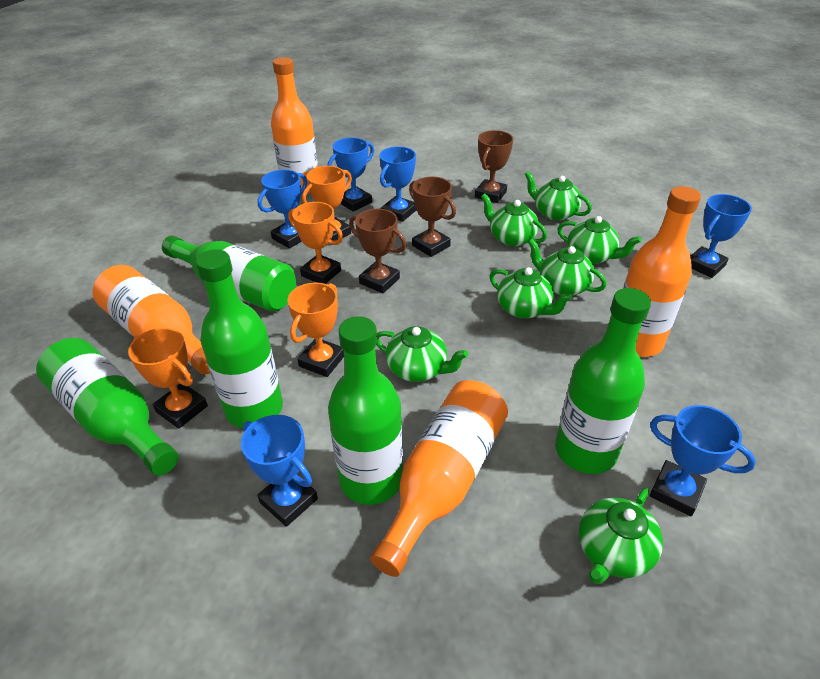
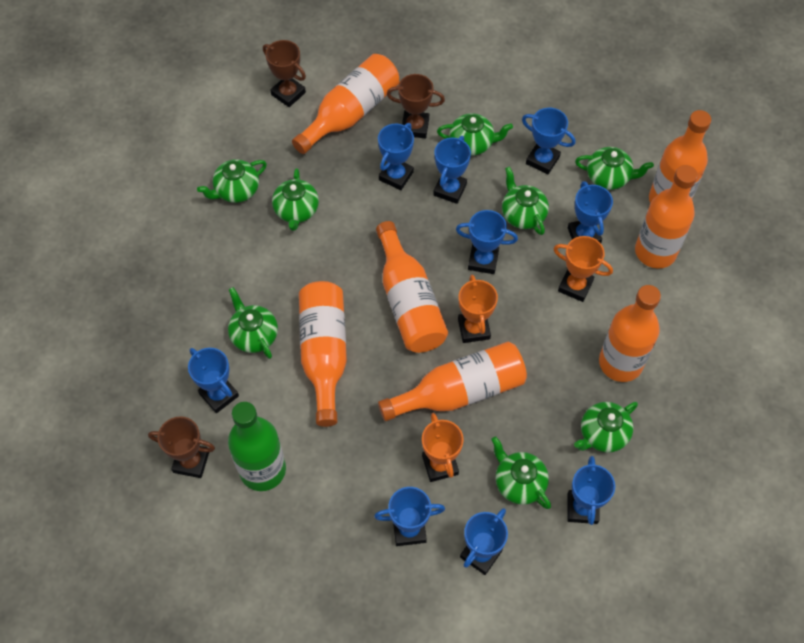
blue trophy: 6 -> 9
green bottle: 5 -> 1
green teapot: 7 -> 8
orange bottle: 4 -> 7
orange trophy: 4 -> 3

